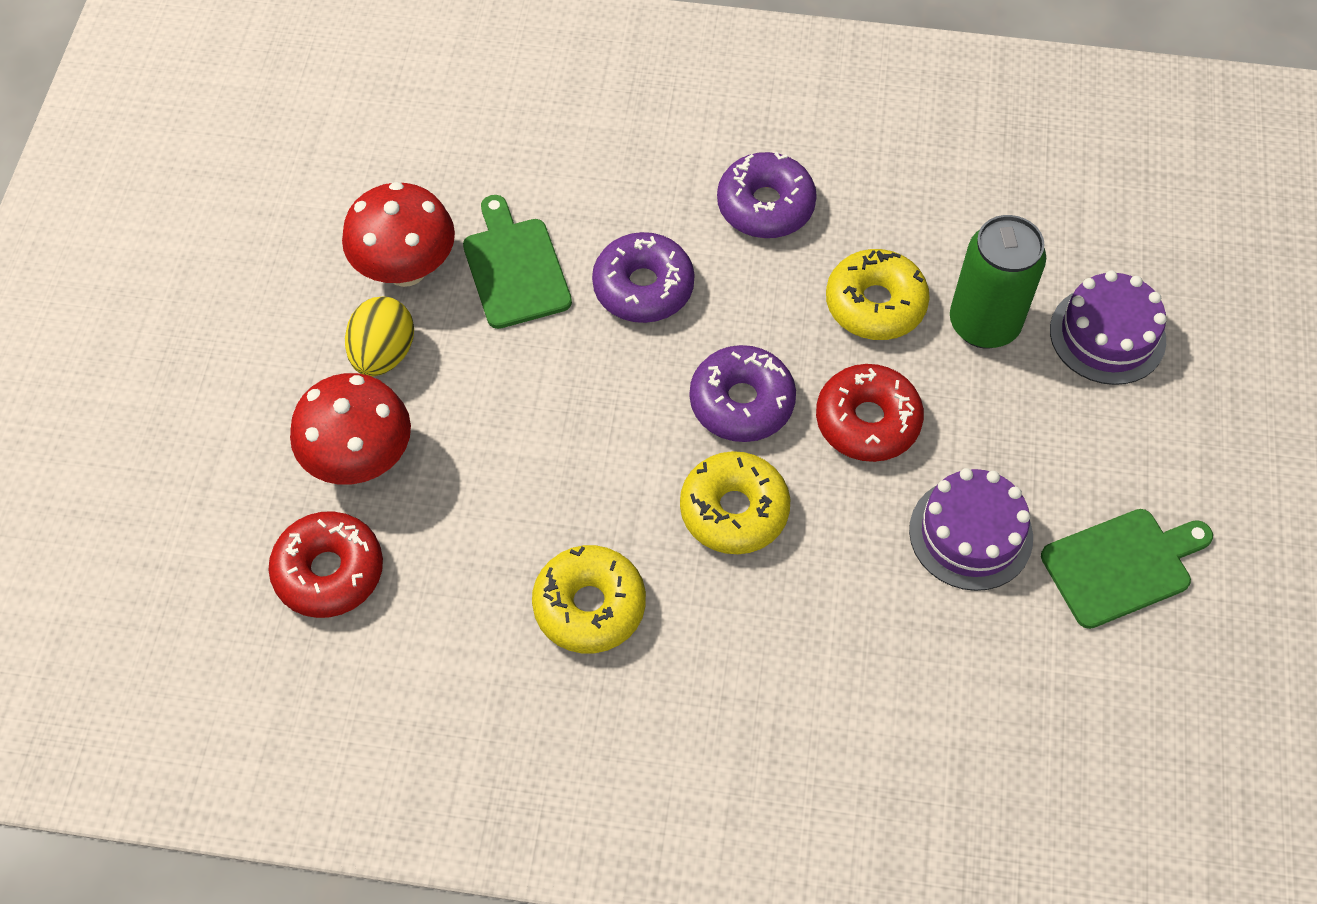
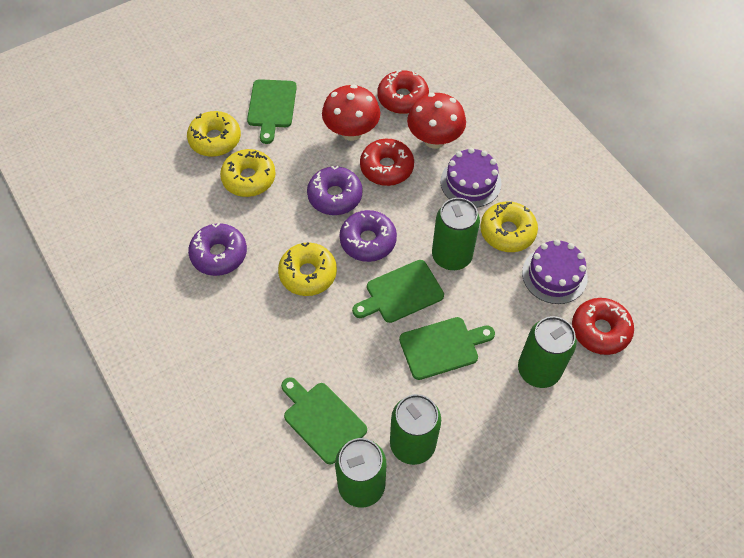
green can: 1 -> 4
green cutting board: 2 -> 4
red donut: 2 -> 3
yellow donut: 3 -> 4
yellow egg: 1 -> 0

